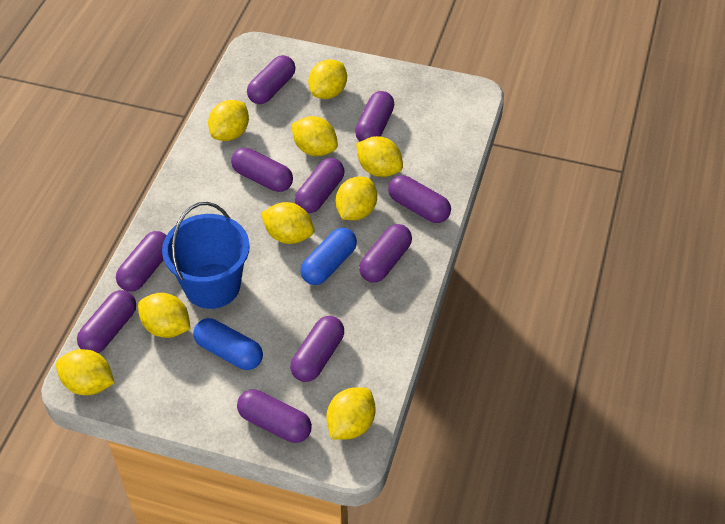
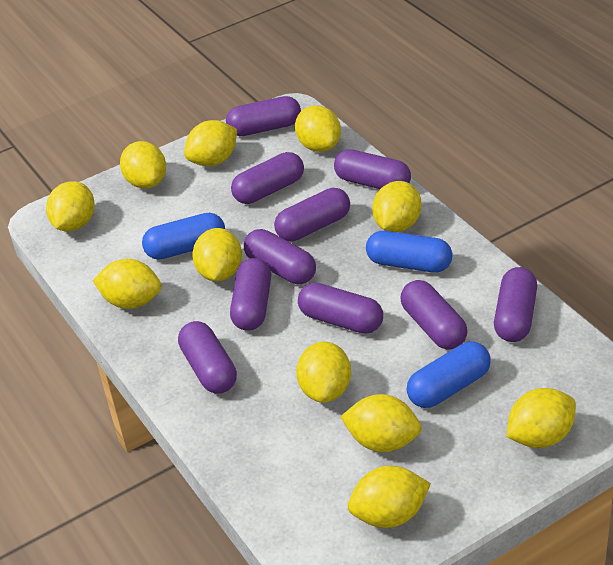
blue bucket: 1 -> 0
blue capsule: 2 -> 3
yellow lemon: 9 -> 11

